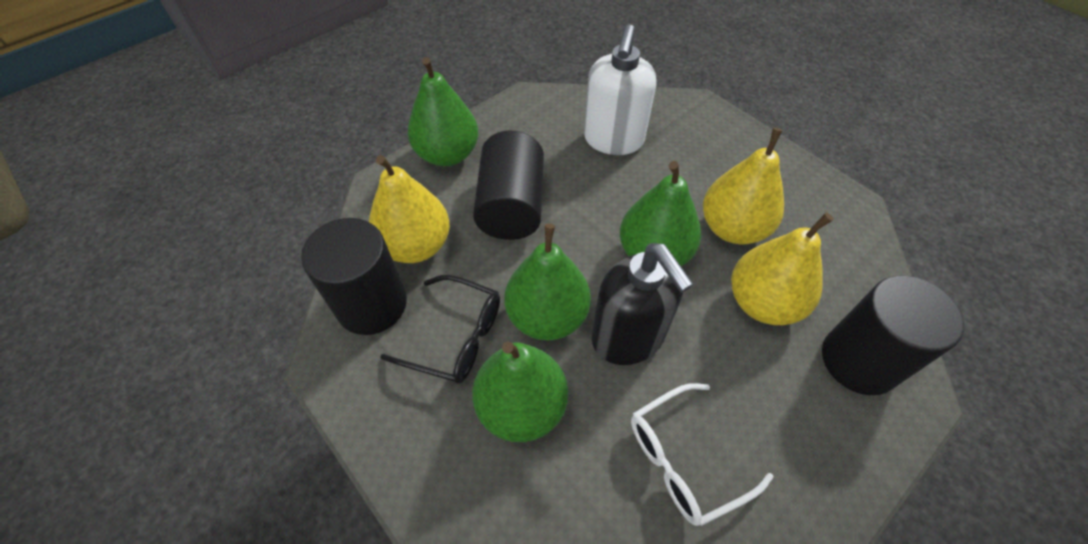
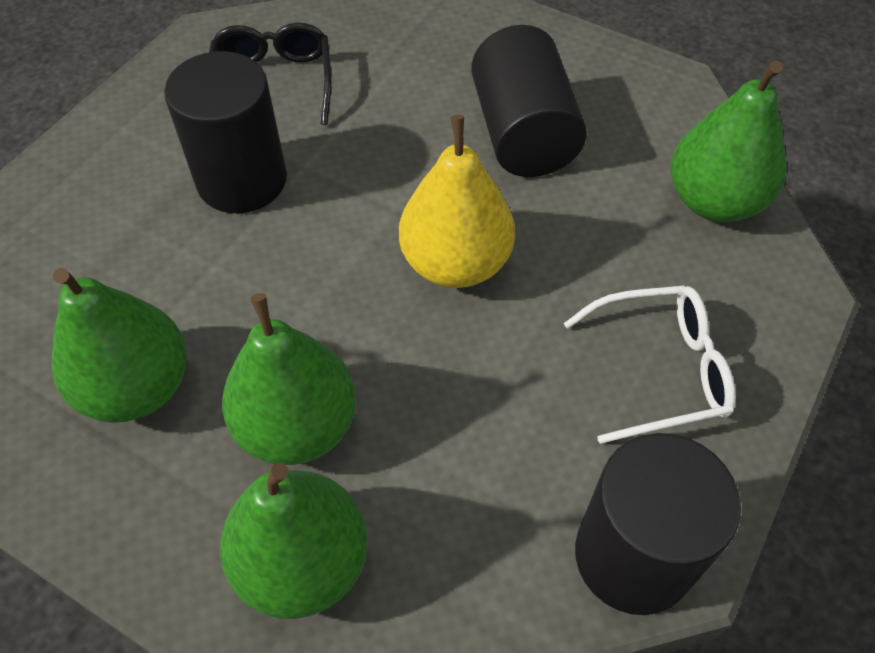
black soap dispenser: 1 -> 0
white soap dispenser: 1 -> 0
yellow pear: 3 -> 1

